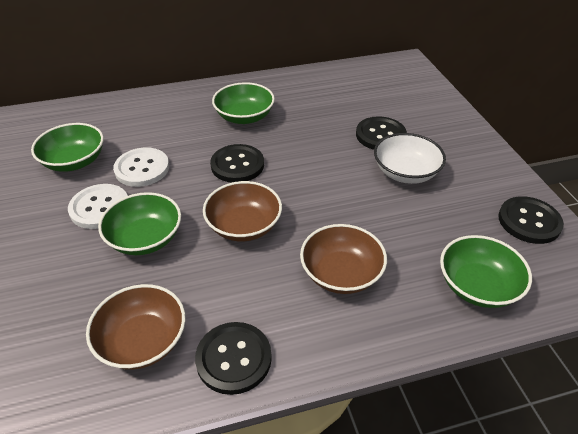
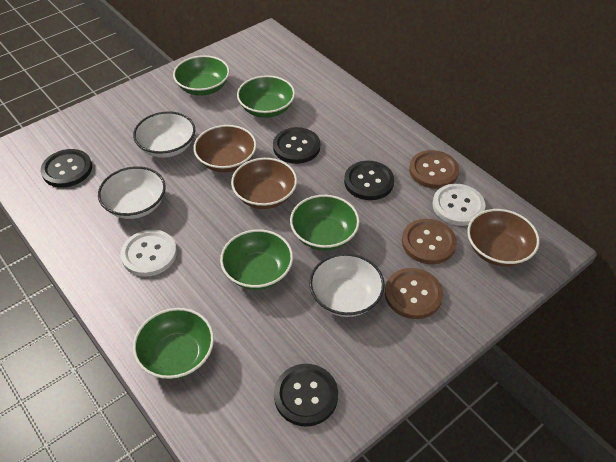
brown button: 0 -> 3
green bowl: 4 -> 5
white bowl: 1 -> 3

